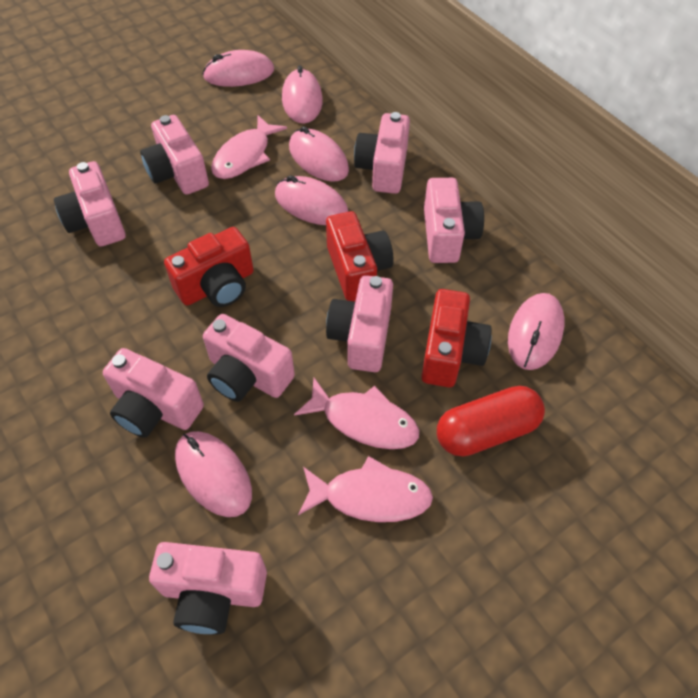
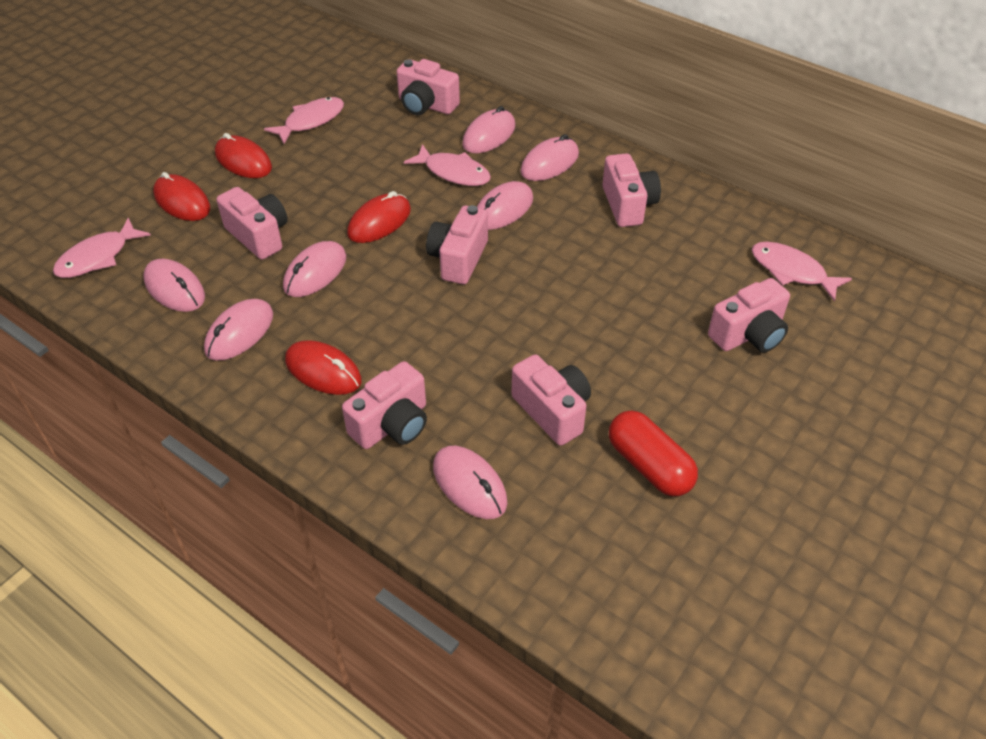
pink camera: 8 -> 7
pink fish: 3 -> 4
pink mouse: 6 -> 7
red camera: 3 -> 0
red mouse: 0 -> 4

